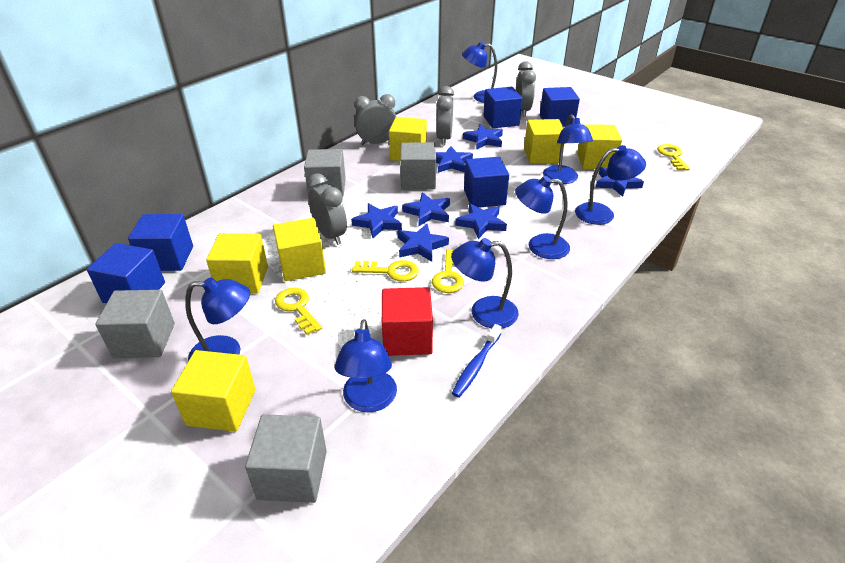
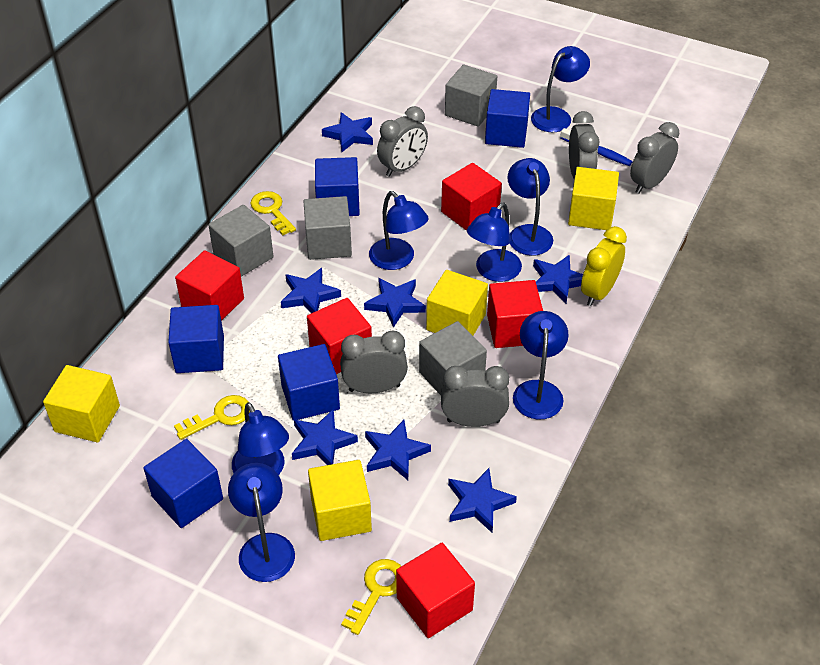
grey clock: 4 -> 5
red cube: 1 -> 5
yellow clock: 0 -> 1
yellow cube: 6 -> 4
yellow key: 4 -> 3

